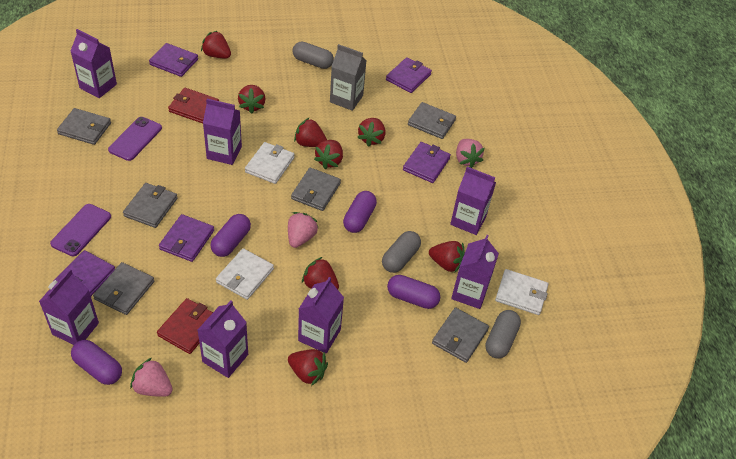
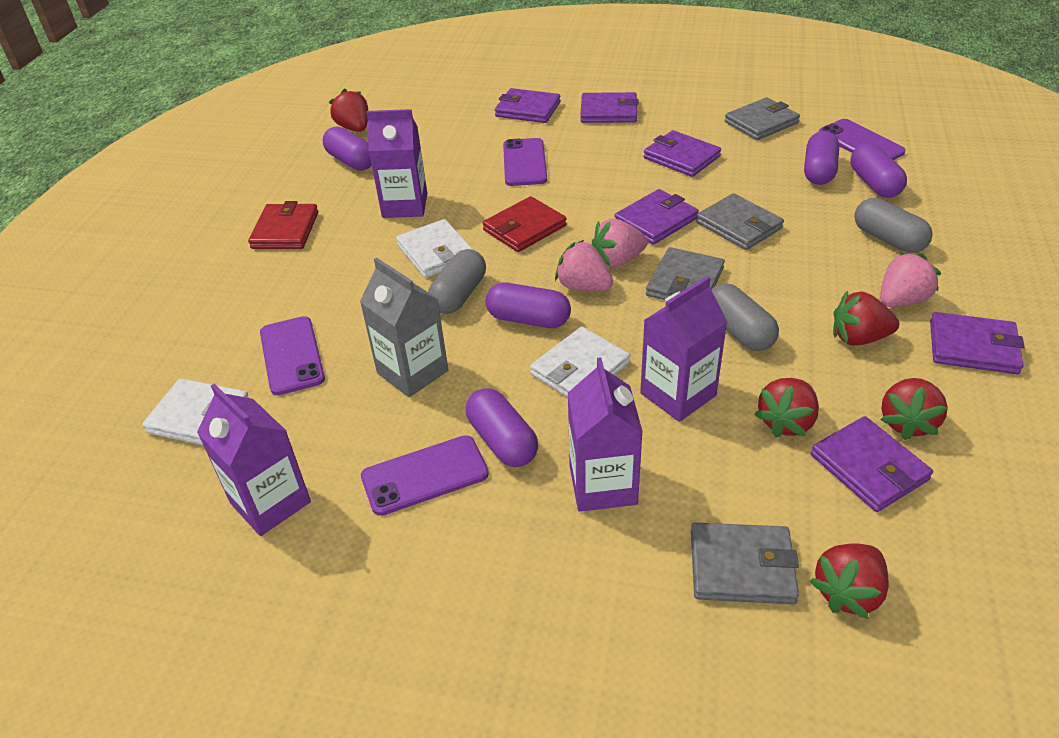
grey wallet: 6 -> 4
purple capsule: 4 -> 5
purple carton: 7 -> 4
purple phone: 2 -> 4
purple wallet: 5 -> 6
red strawberry: 8 -> 5

